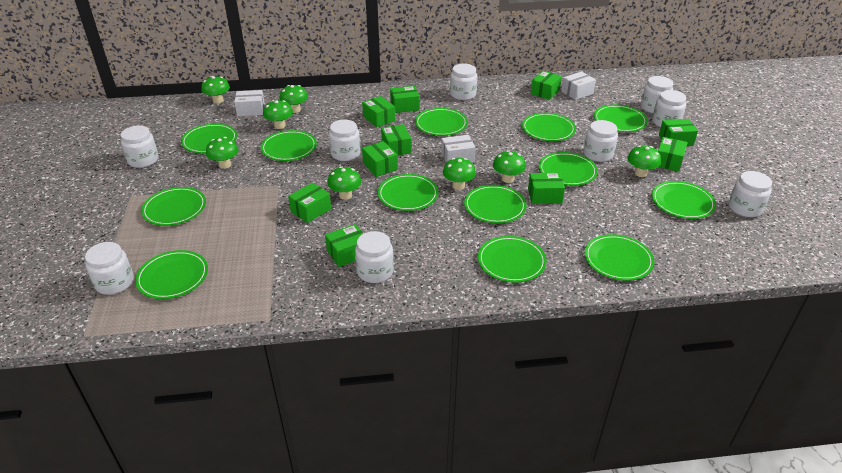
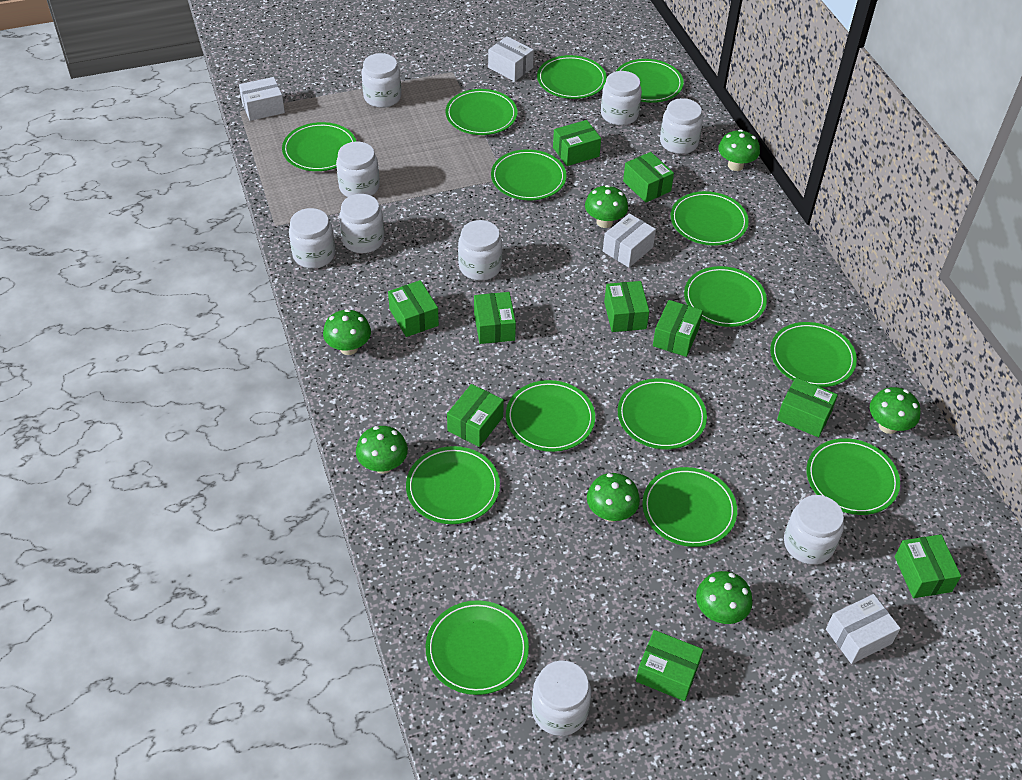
green mushroom: 8 -> 7
green plate: 13 -> 14
white box: 3 -> 4

